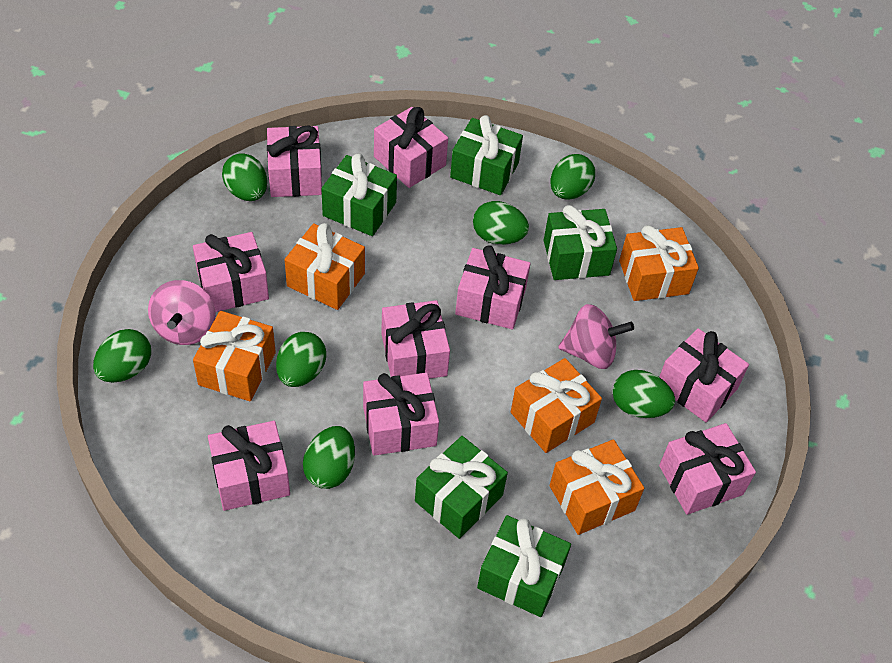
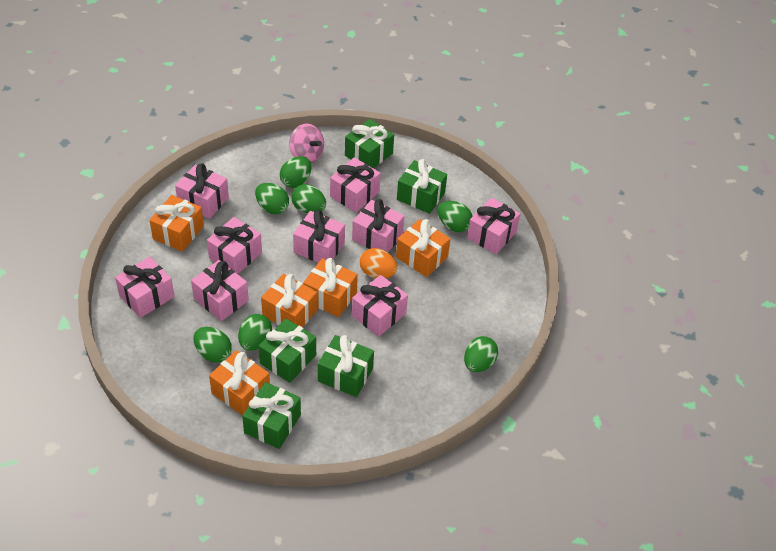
orange egg: 0 -> 1
pink spinning top: 2 -> 1

